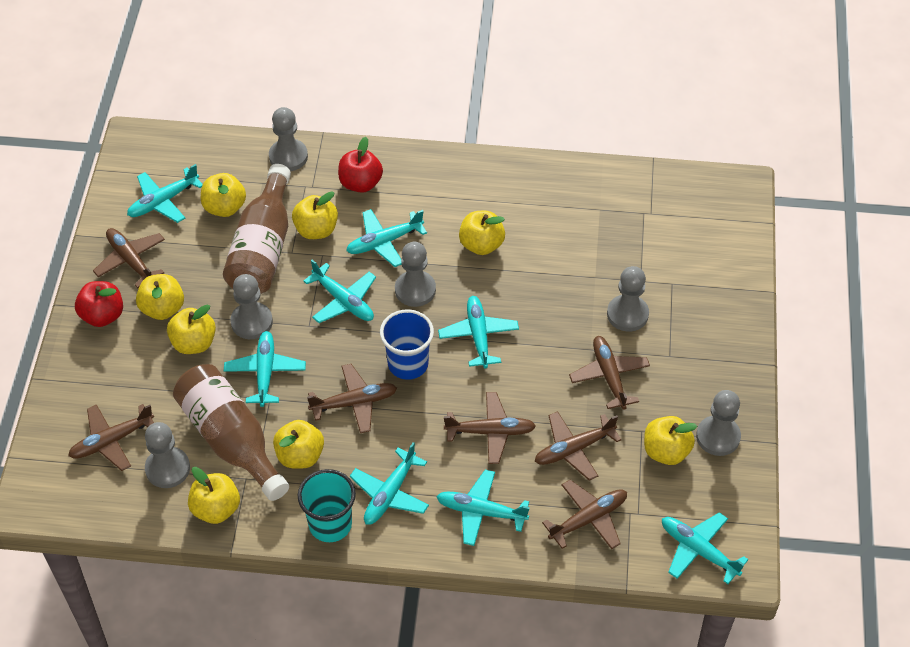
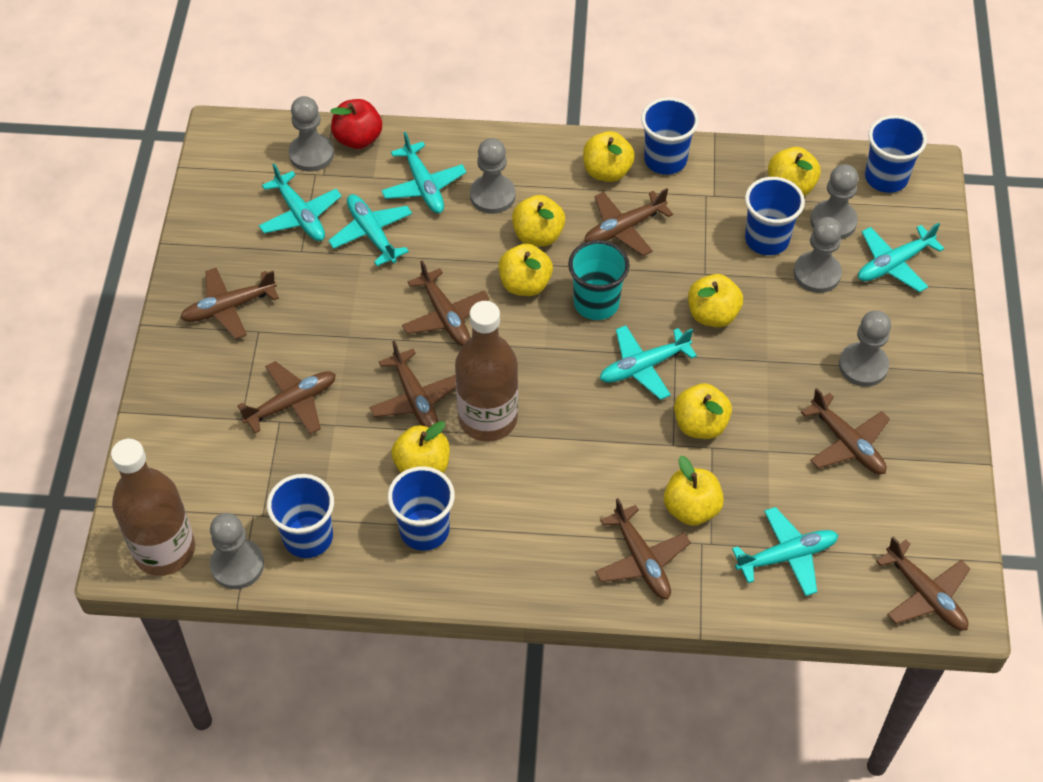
blue cup: 1 -> 5
brown plane: 7 -> 8
red apple: 2 -> 1
turquoise plane: 8 -> 6

